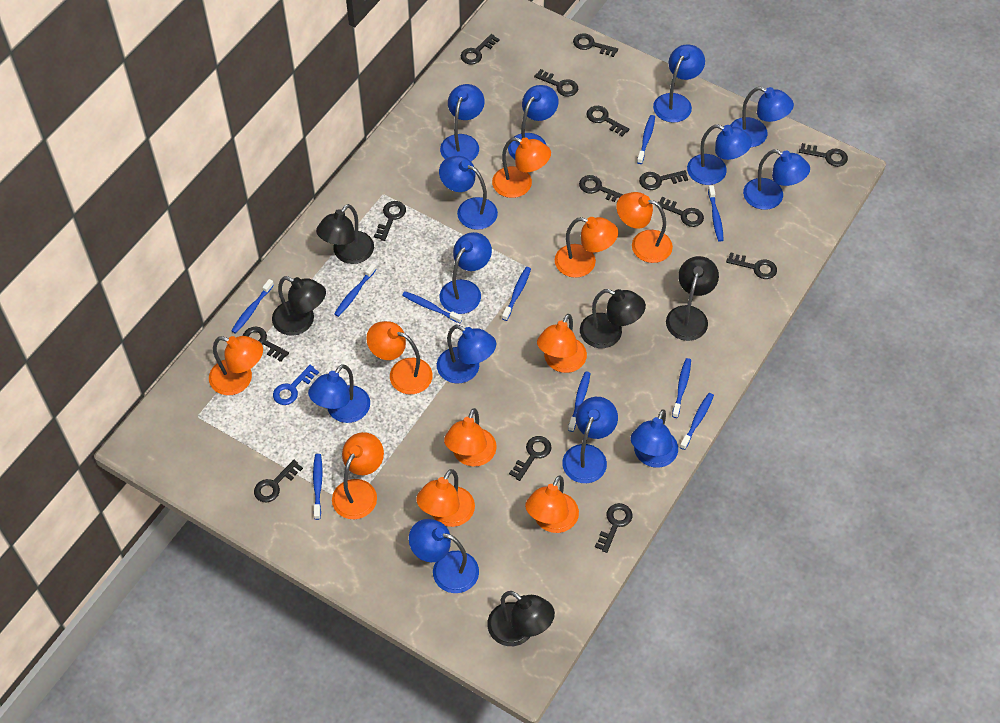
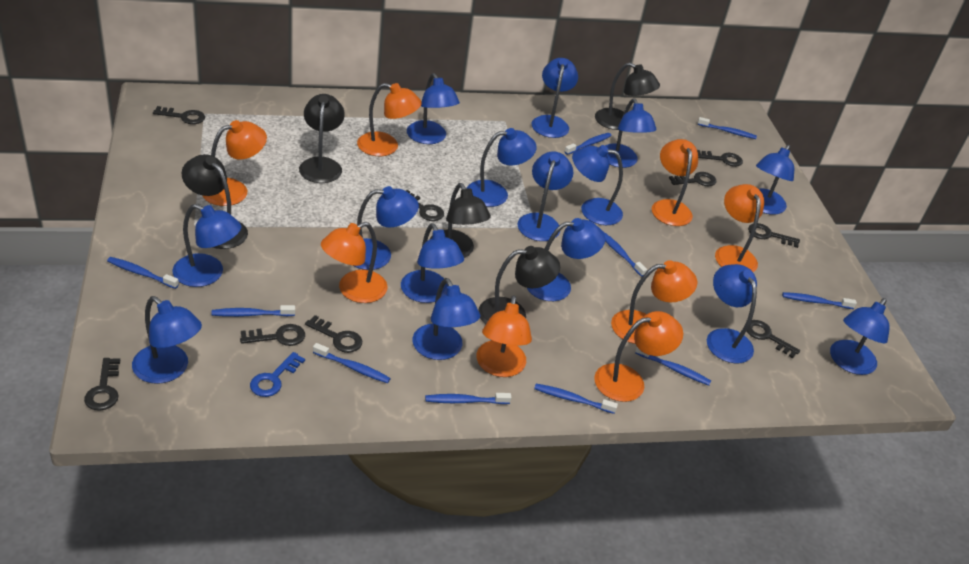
black key: 14 -> 9
blue lamp: 13 -> 15
orange lamp: 10 -> 8

